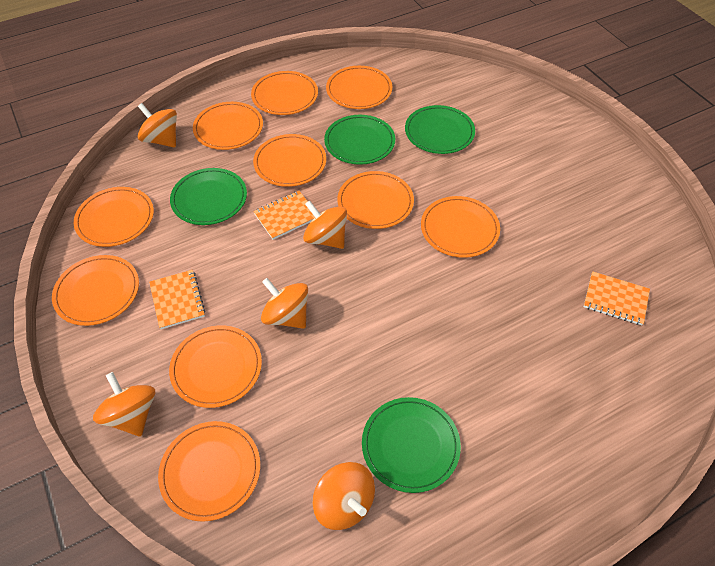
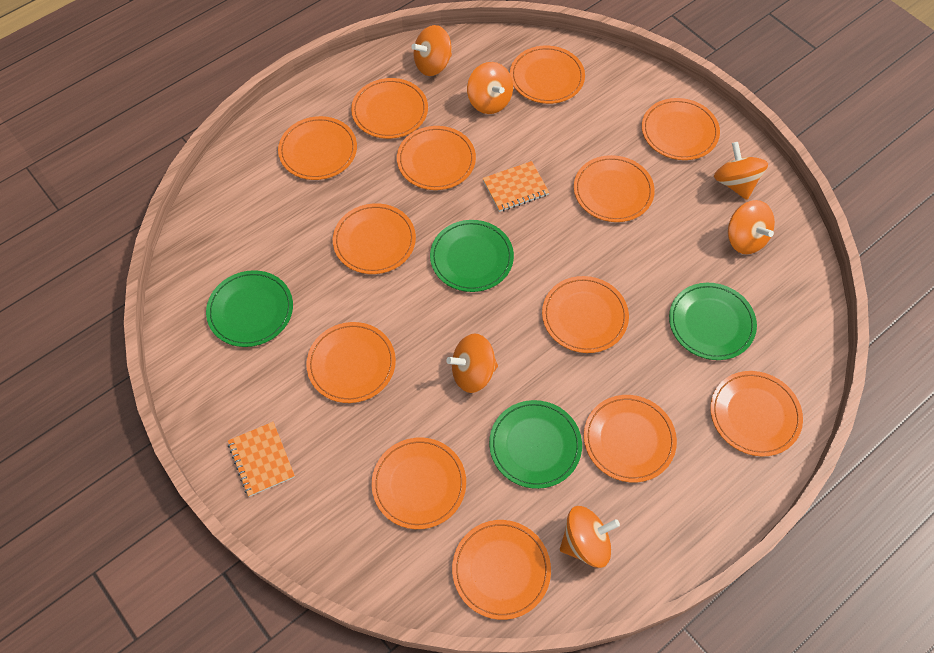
orange notebook: 3 -> 2
orange plate: 10 -> 13
orange spinning top: 5 -> 6

